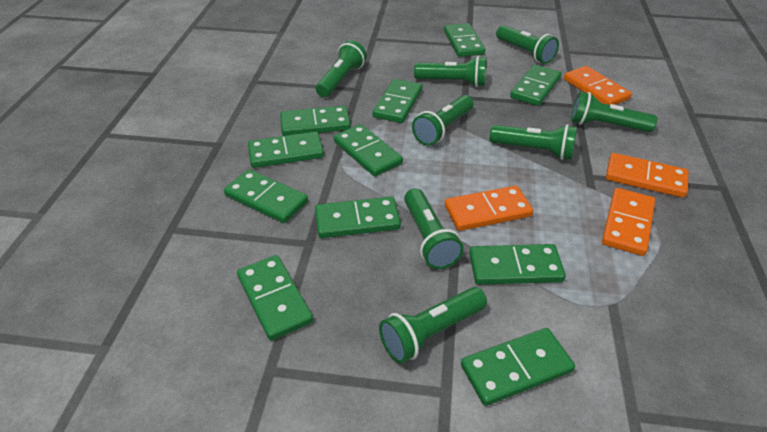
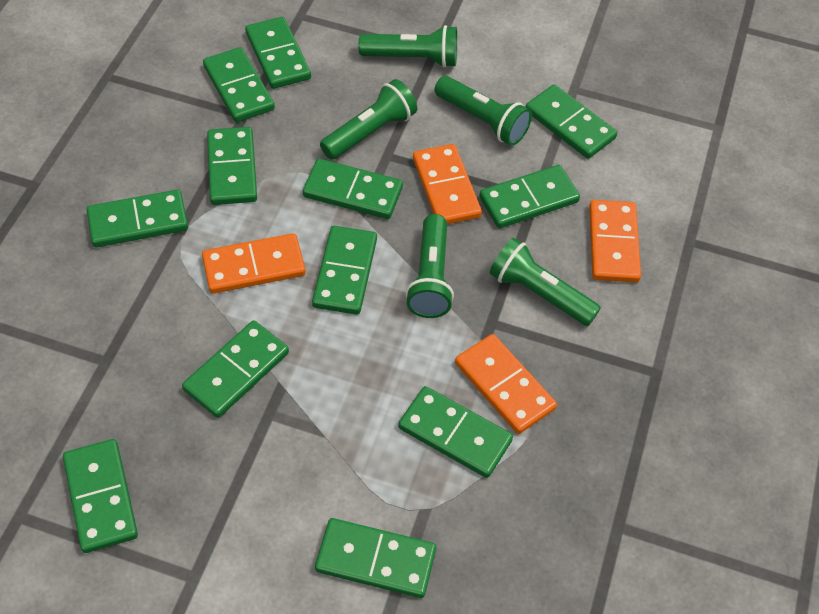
green domino: 11 -> 12
green flashlight: 8 -> 5

